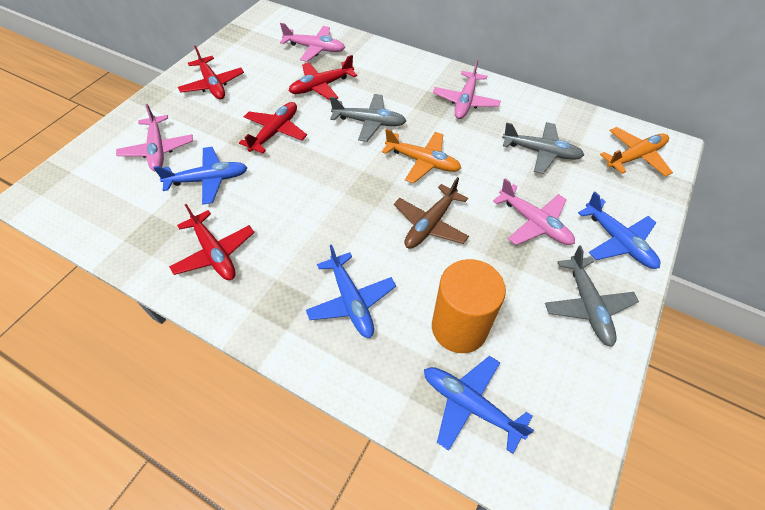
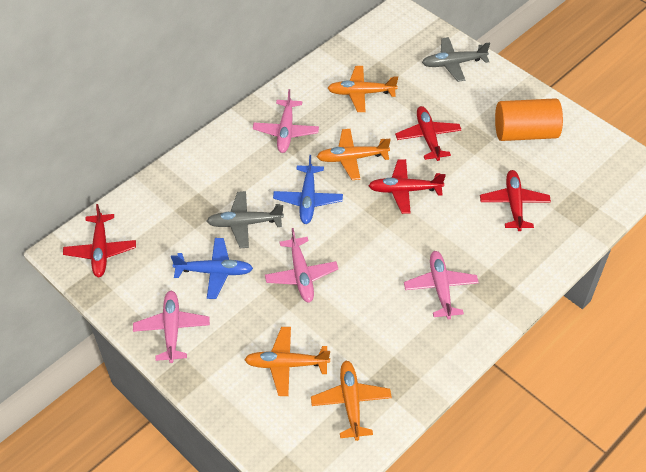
blue plane: 4 -> 2
brown plane: 1 -> 0
grey plane: 3 -> 2
orange plane: 2 -> 4

